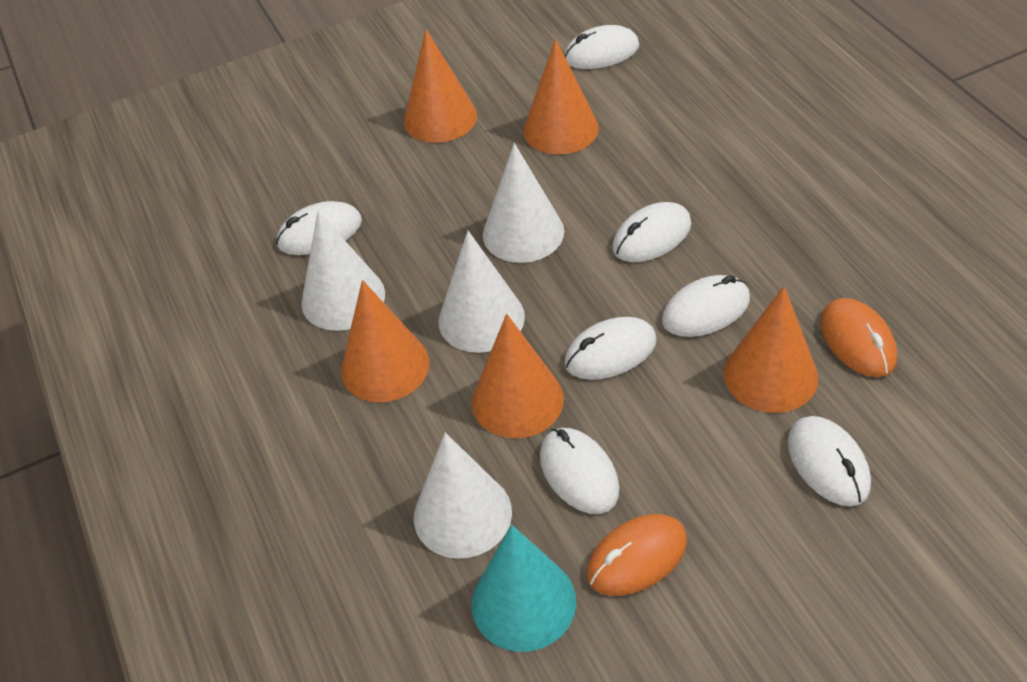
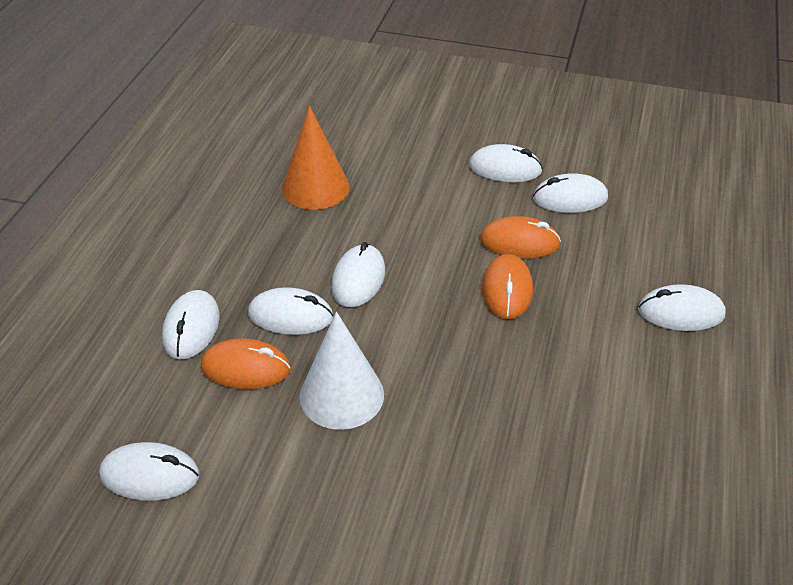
orange cone: 5 -> 1
orange mouse: 2 -> 3
turquoise cone: 1 -> 0
white cone: 4 -> 1

